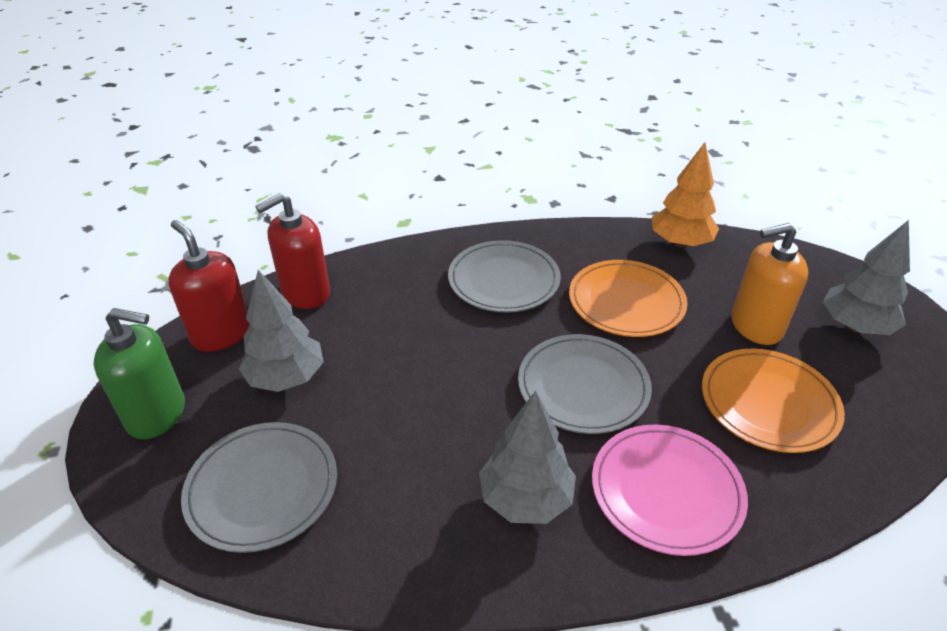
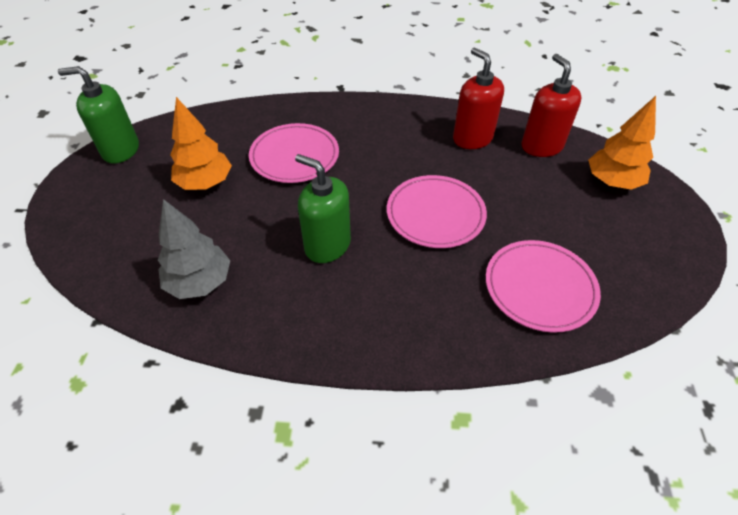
green soap dispenser: 1 -> 2
grey plate: 3 -> 0
grey tree: 3 -> 1
orange plate: 2 -> 0
orange soap dispenser: 1 -> 0
orange tree: 1 -> 2
pink plate: 1 -> 3

